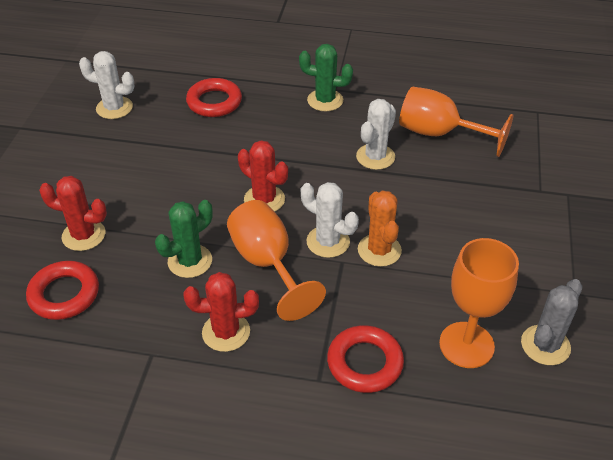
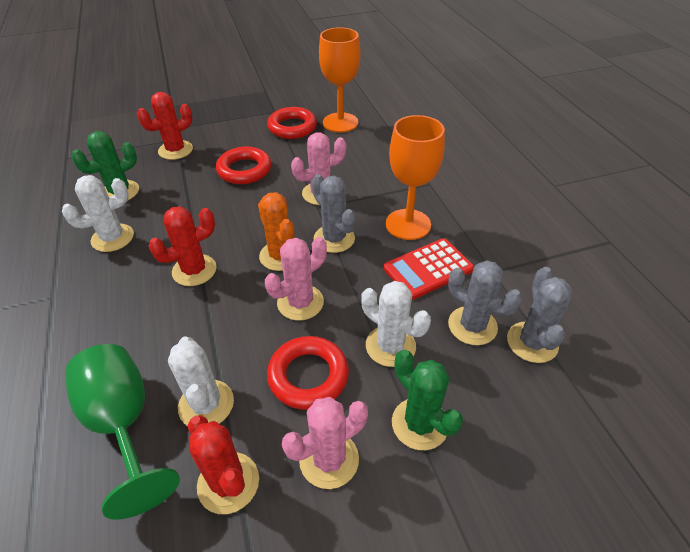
green goblet: 0 -> 1
grey cactus: 1 -> 3
orange goblet: 3 -> 2
pink cactus: 0 -> 3
red calculator: 0 -> 1

